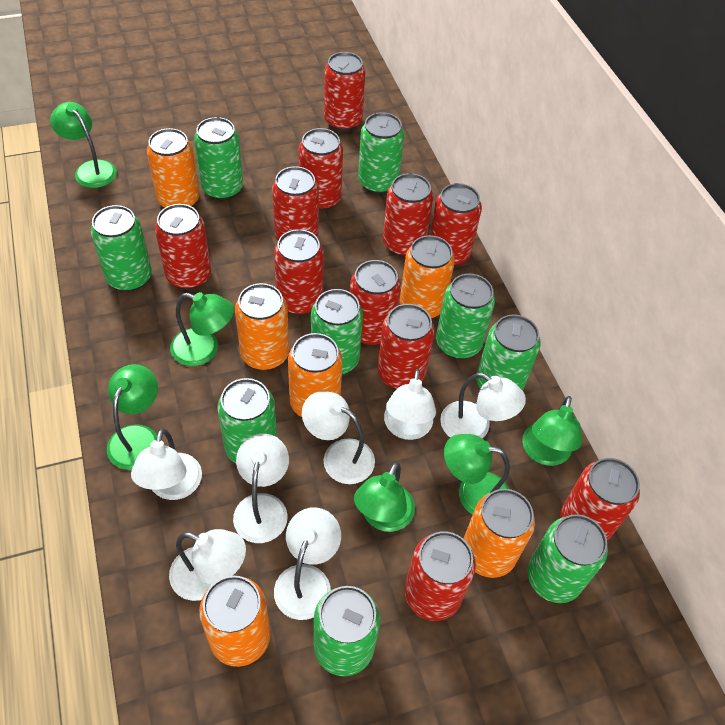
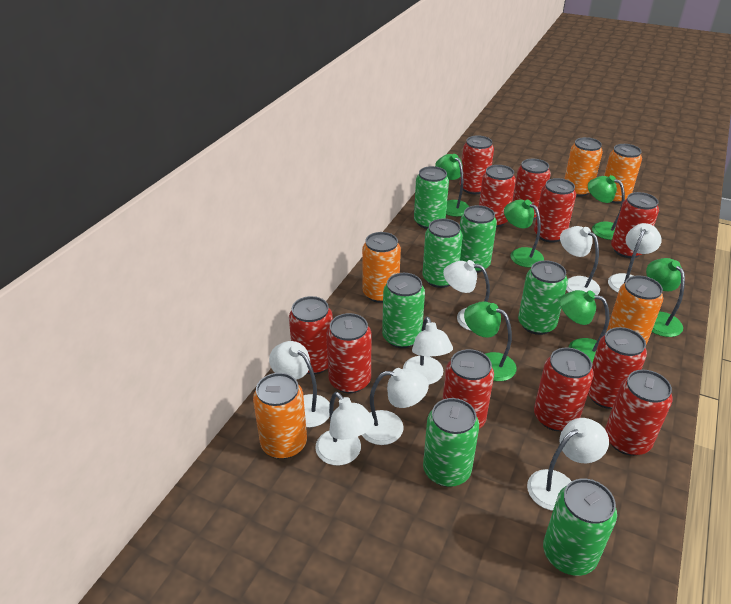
green can: 9 -> 7
orange can: 6 -> 5
white lamp: 7 -> 8

